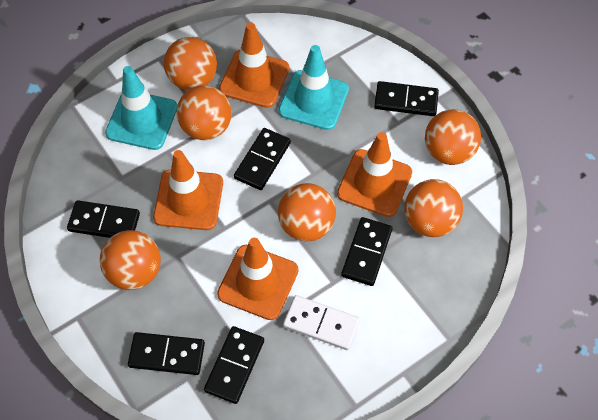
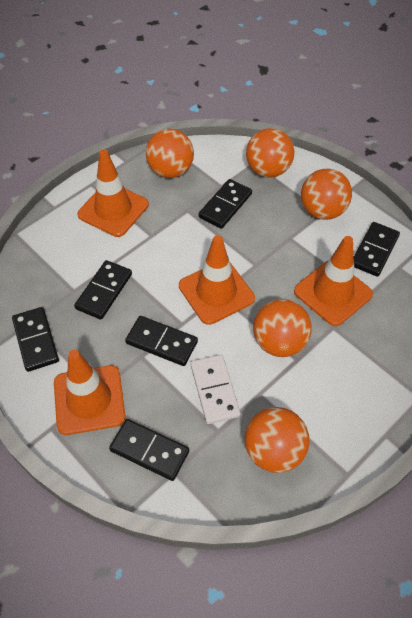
orange ball: 6 -> 5
turquoise traffic cone: 2 -> 0

